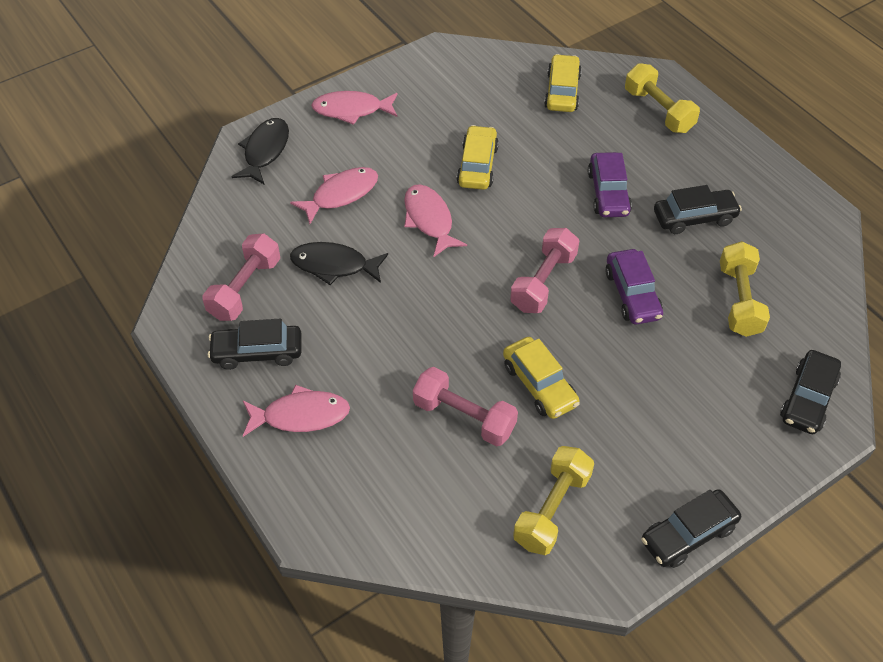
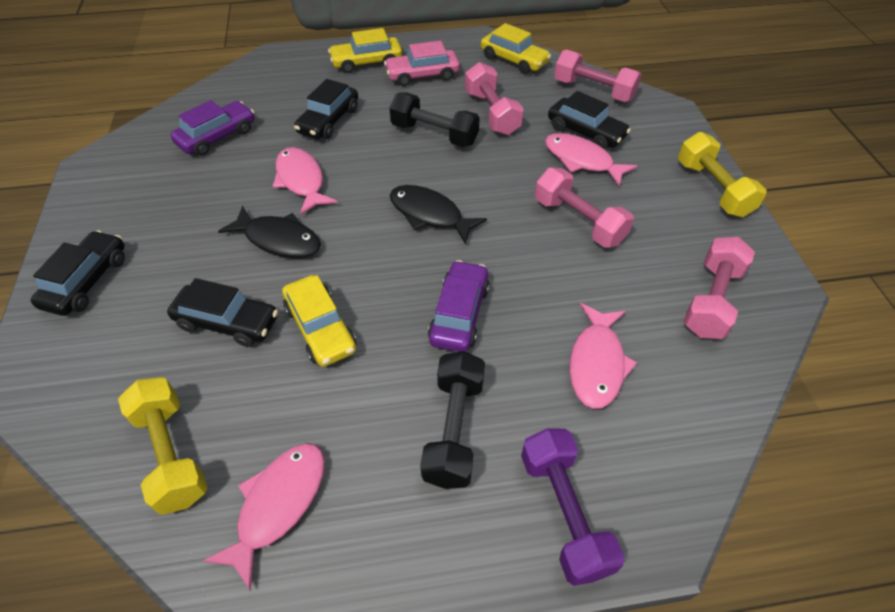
black dumbbell: 0 -> 2
pink car: 0 -> 1
pink dumbbell: 3 -> 4
purple dumbbell: 0 -> 1
yellow dumbbell: 3 -> 2

